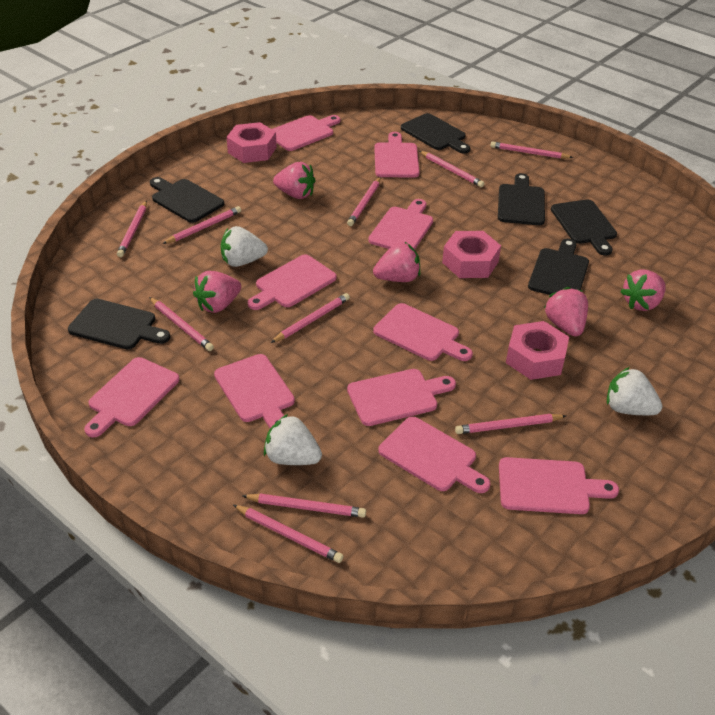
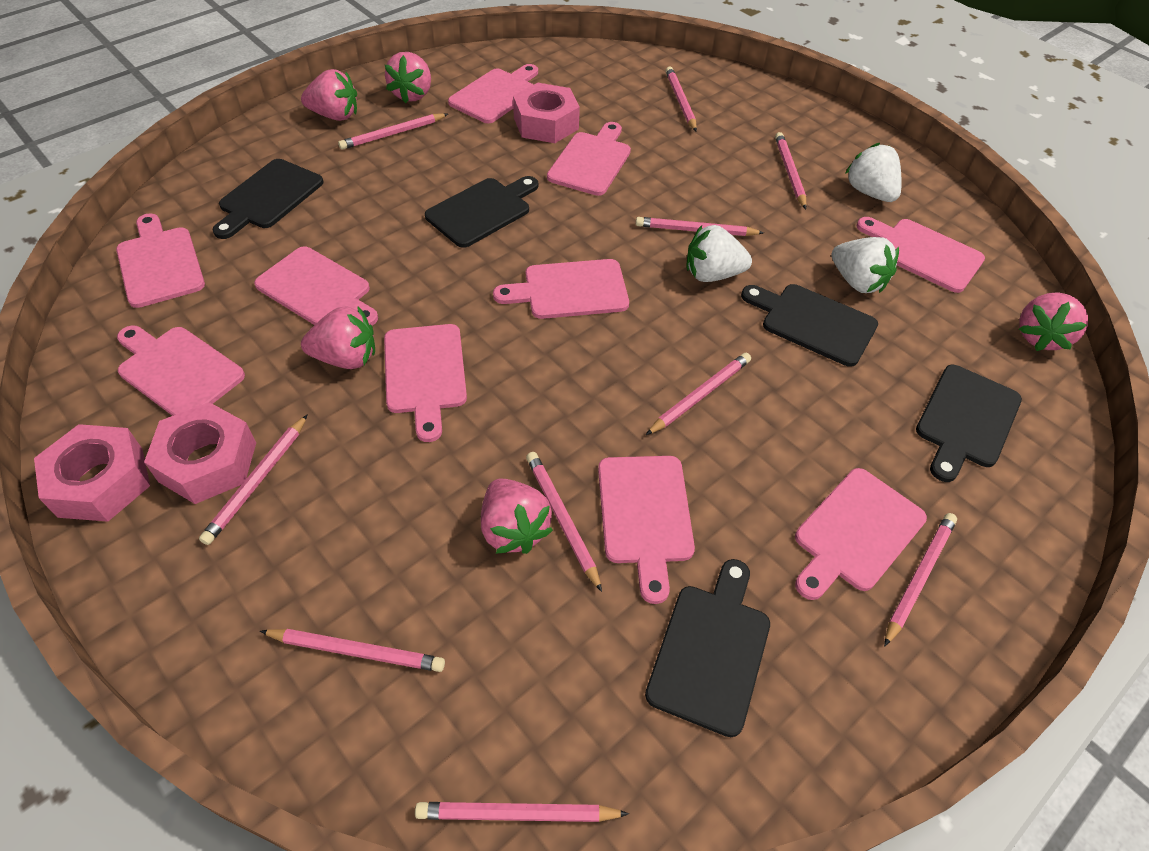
black cutting board: 6 -> 5

